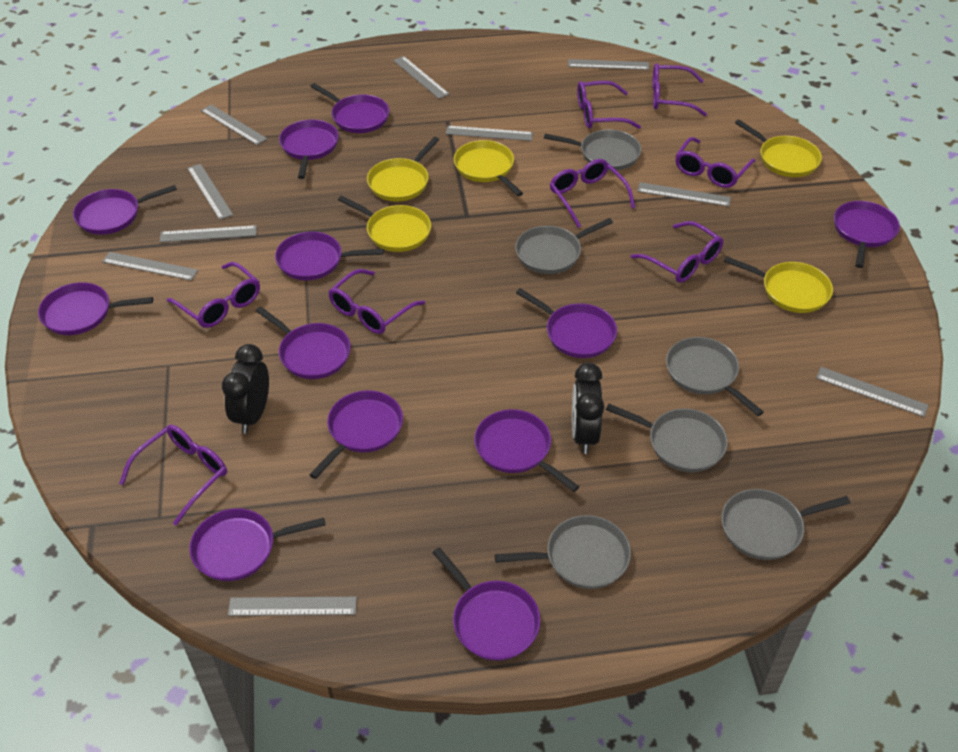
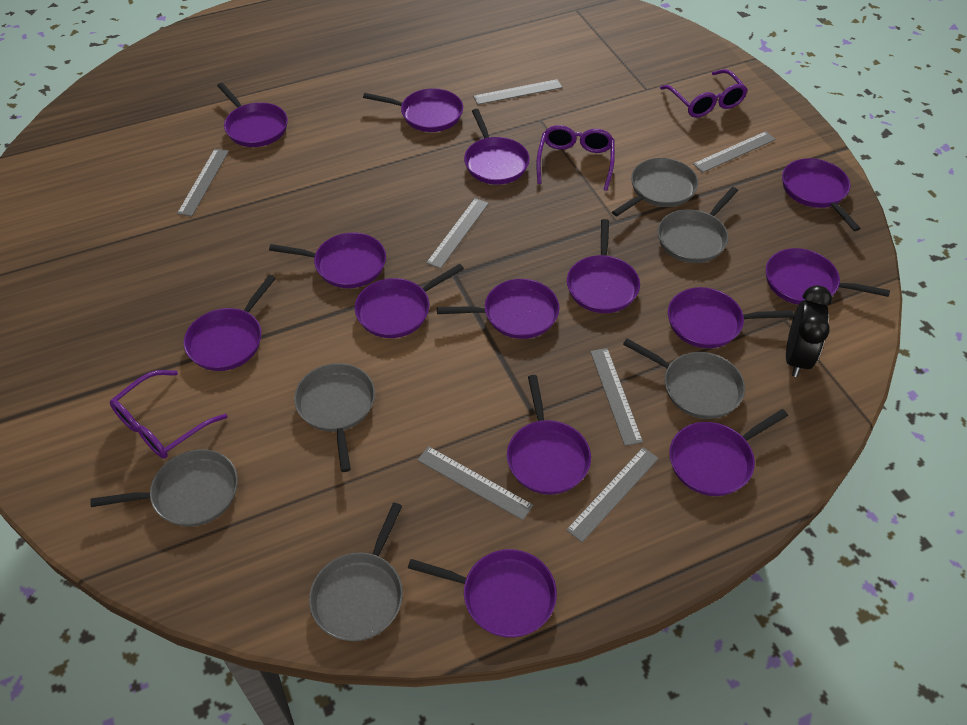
black clock: 2 -> 1
grey ruler: 10 -> 7
purple glasses: 8 -> 3
purple pan: 12 -> 14
yellow pan: 5 -> 0

